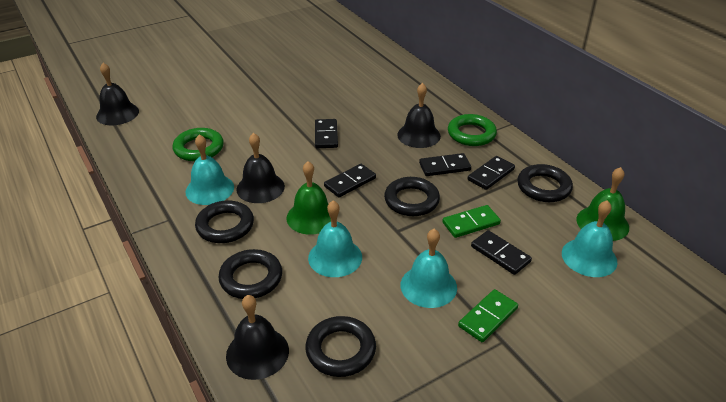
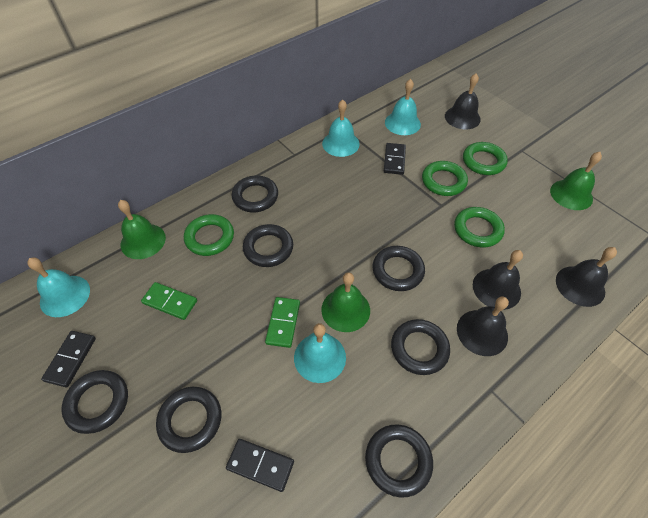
black domino: 5 -> 3
black ring: 5 -> 7
green bell: 2 -> 3
green ring: 2 -> 4

